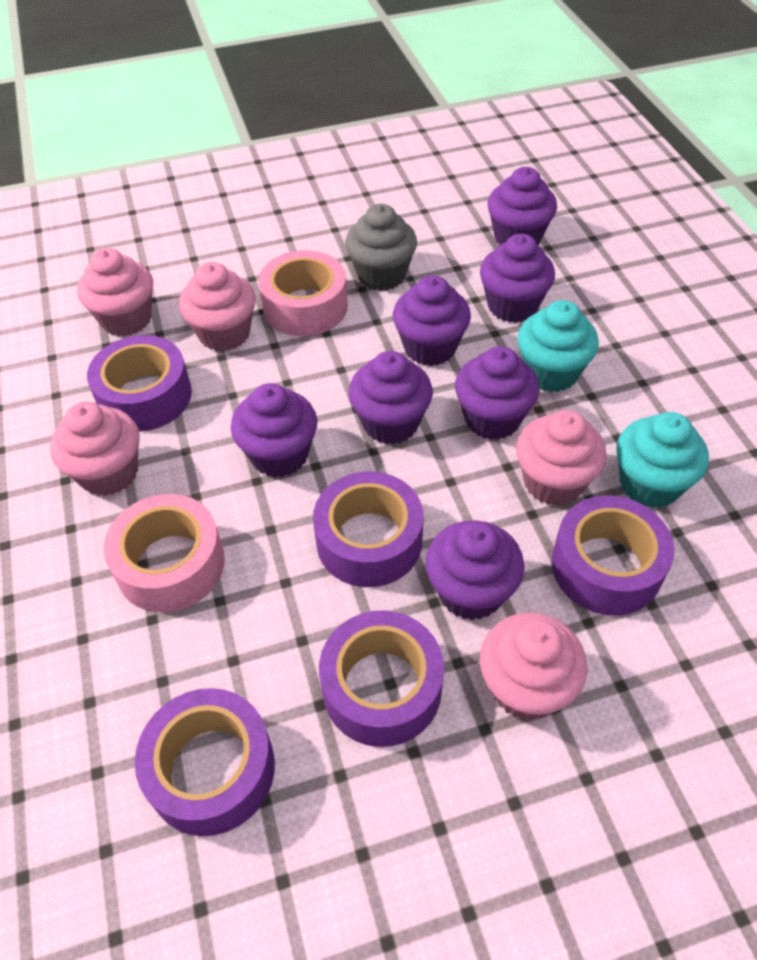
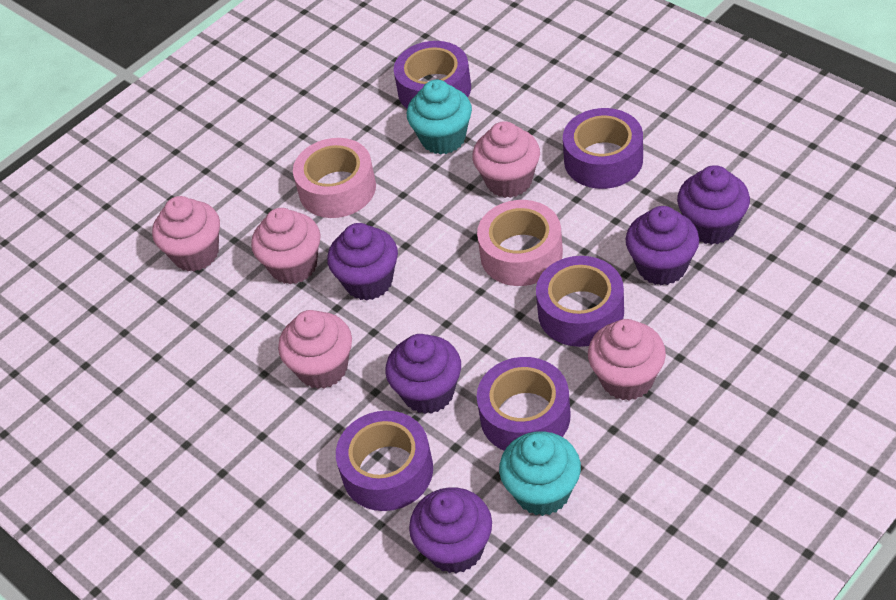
grey cupcake: 1 -> 0
purple cupcake: 7 -> 5

